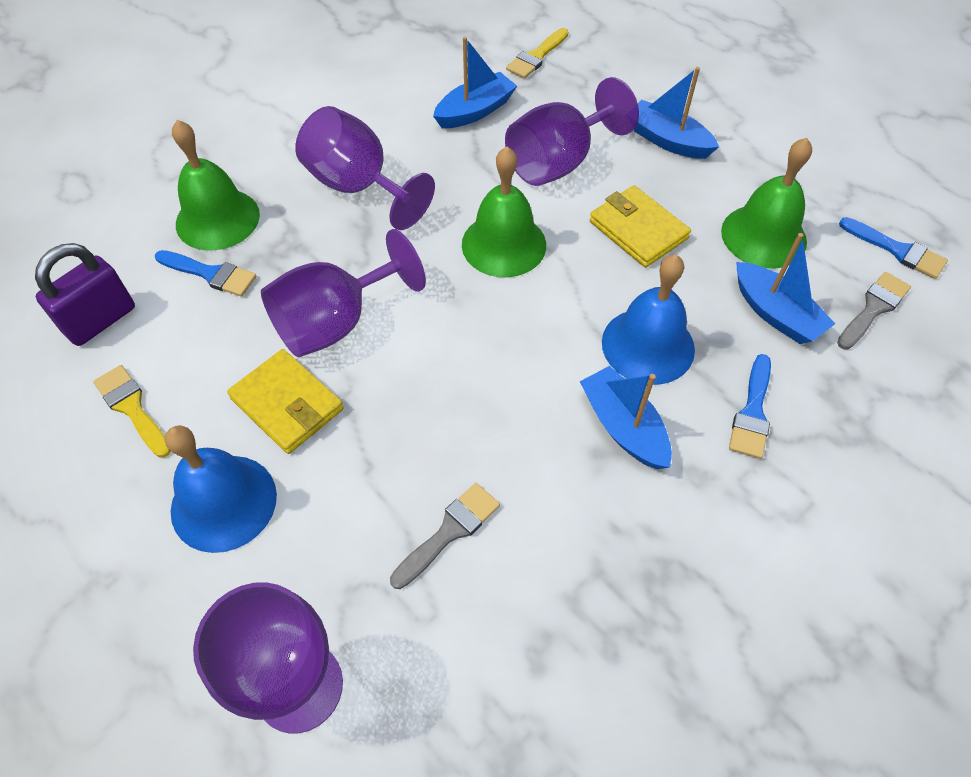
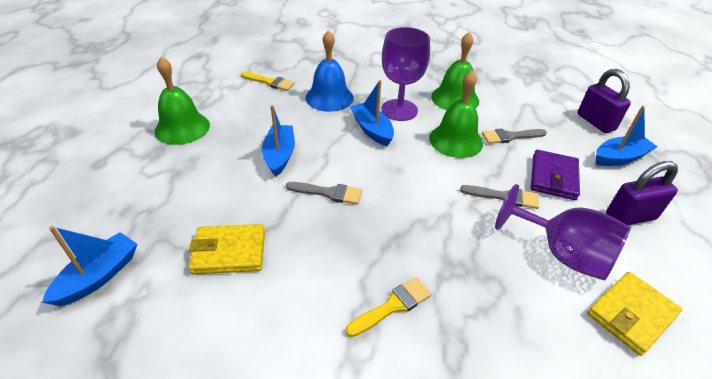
blue bell: 2 -> 1
blue brush: 3 -> 0
grey brush: 2 -> 3
purple goblet: 4 -> 2
purple padlock: 1 -> 2
purple wallet: 0 -> 1

